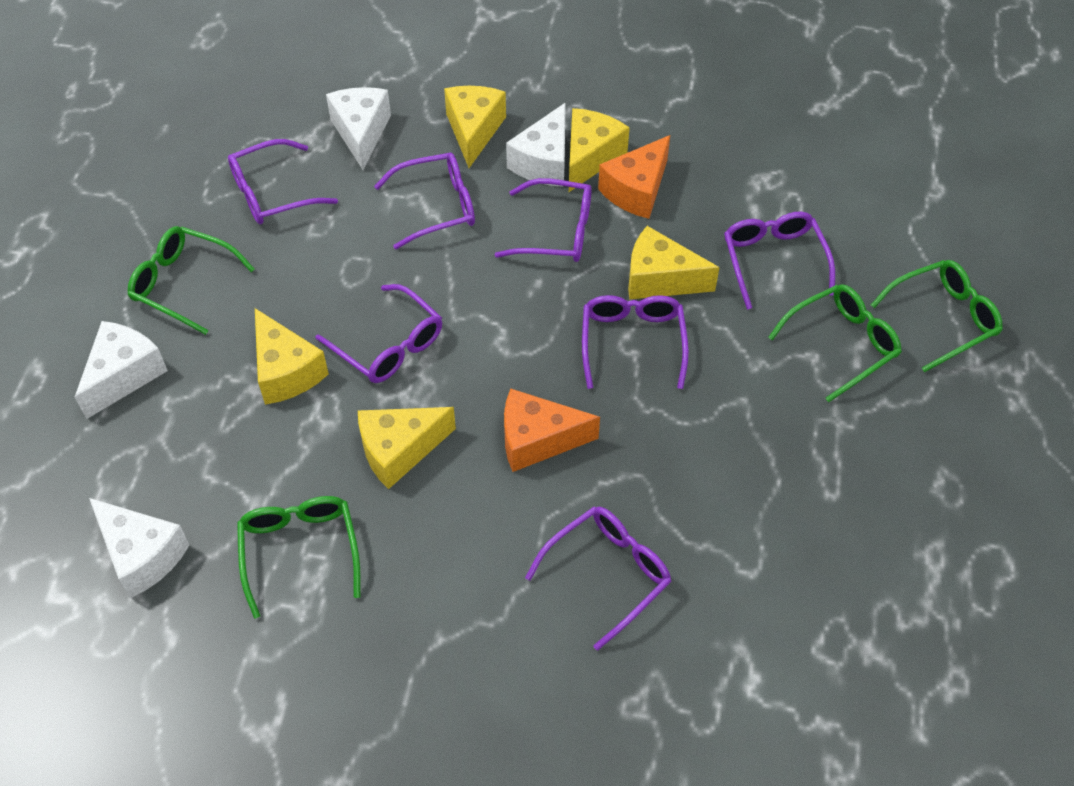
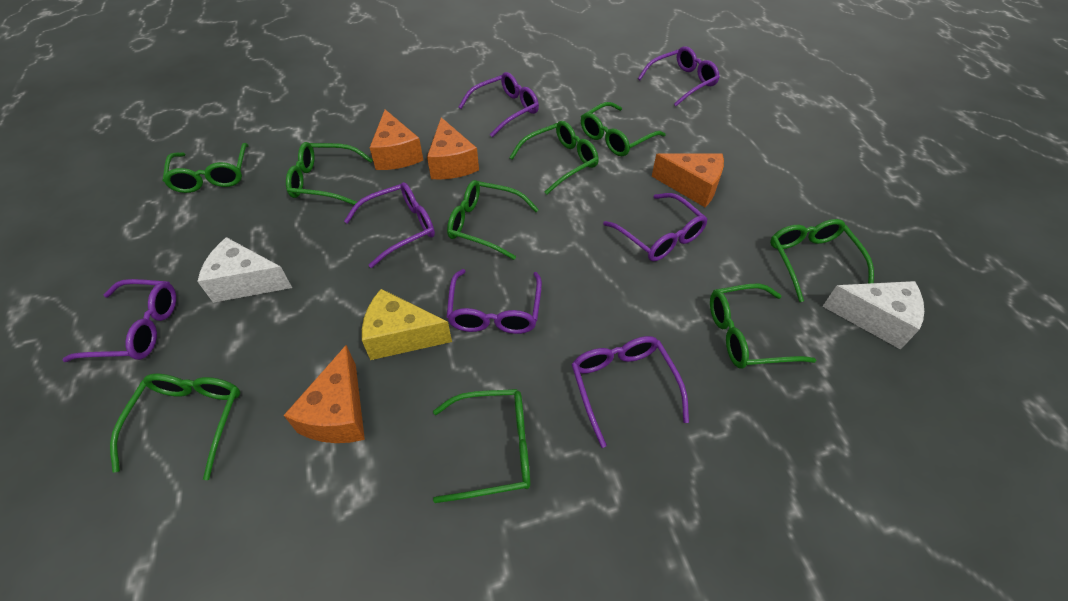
green glasses: 4 -> 9
orange cheese: 2 -> 4
white cheese: 4 -> 2
yellow cheese: 5 -> 1

